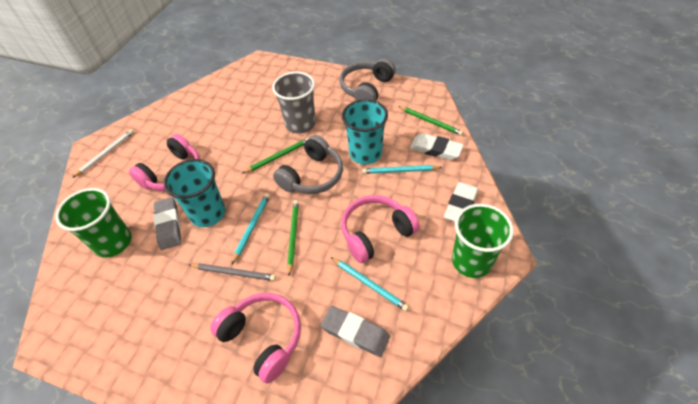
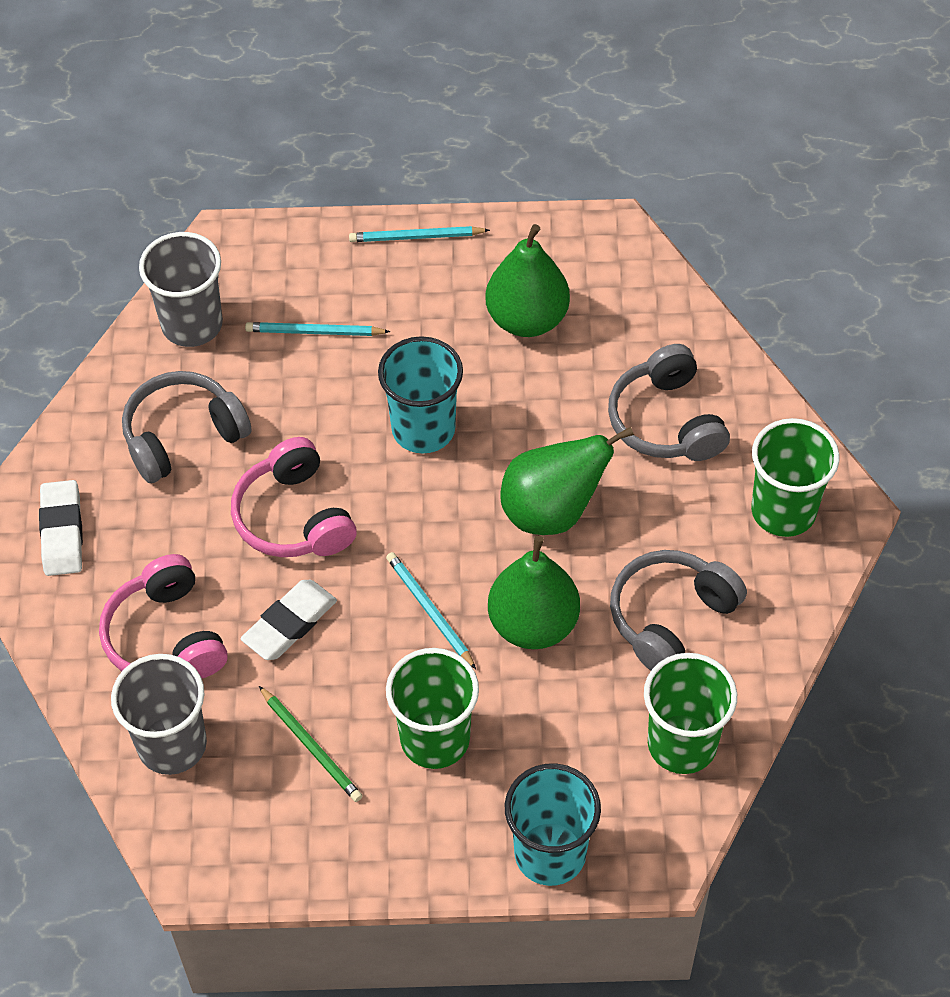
green cup: 2 -> 3
green pear: 0 -> 3
green pencil: 3 -> 1
grey cup: 1 -> 2
grey eraser: 2 -> 0
grey headphones: 2 -> 3
grey pencil: 1 -> 0
pink headphones: 3 -> 2
white pencil: 1 -> 0

